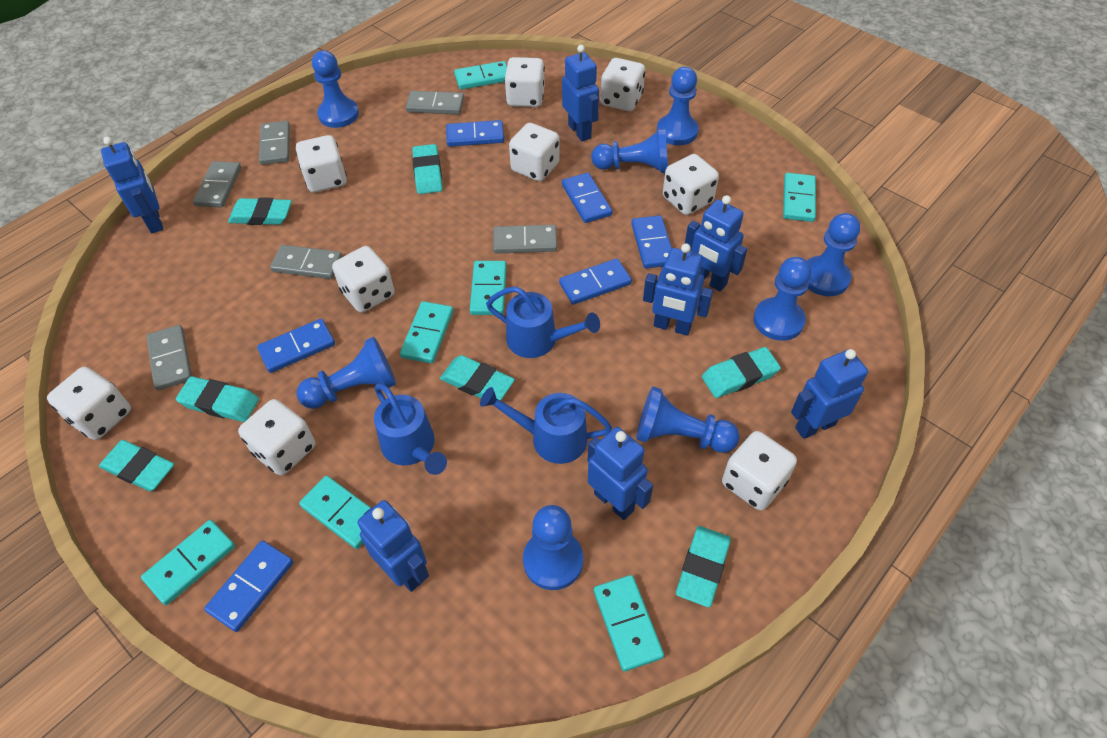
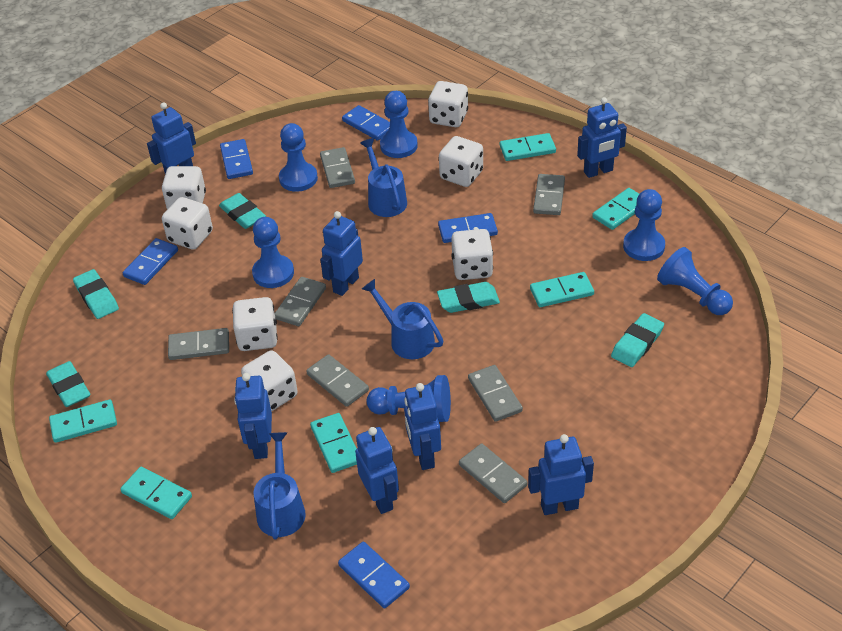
blue domino: 6 -> 5
blue pawn: 8 -> 6
grey domino: 6 -> 7
turquoise domino: 7 -> 6
turquoise eraser: 7 -> 5
white dice: 9 -> 7

